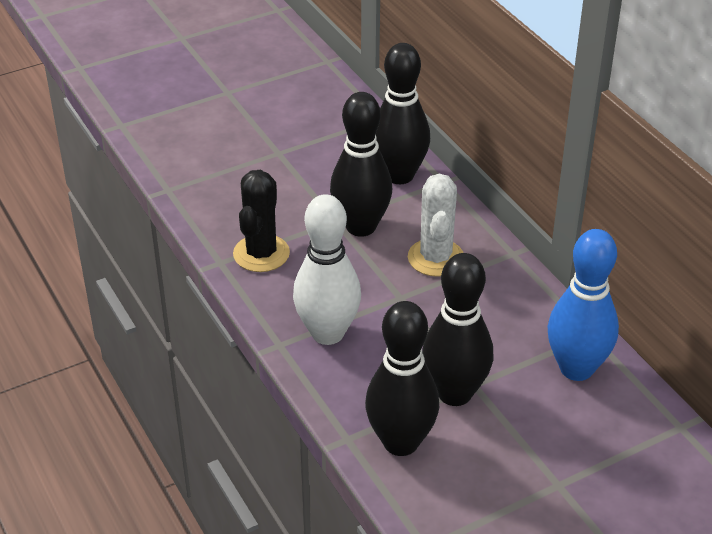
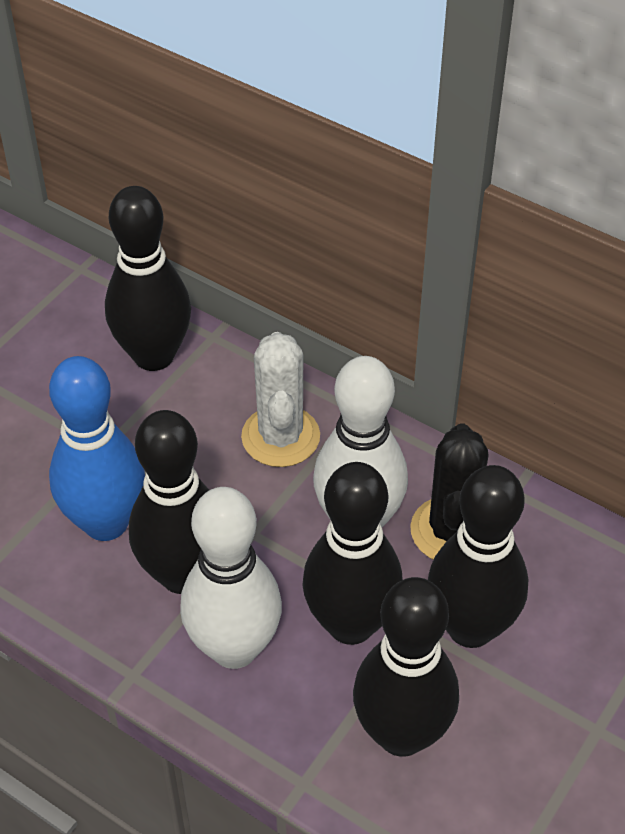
black bowling pin: 4 -> 5
white bowling pin: 1 -> 2

